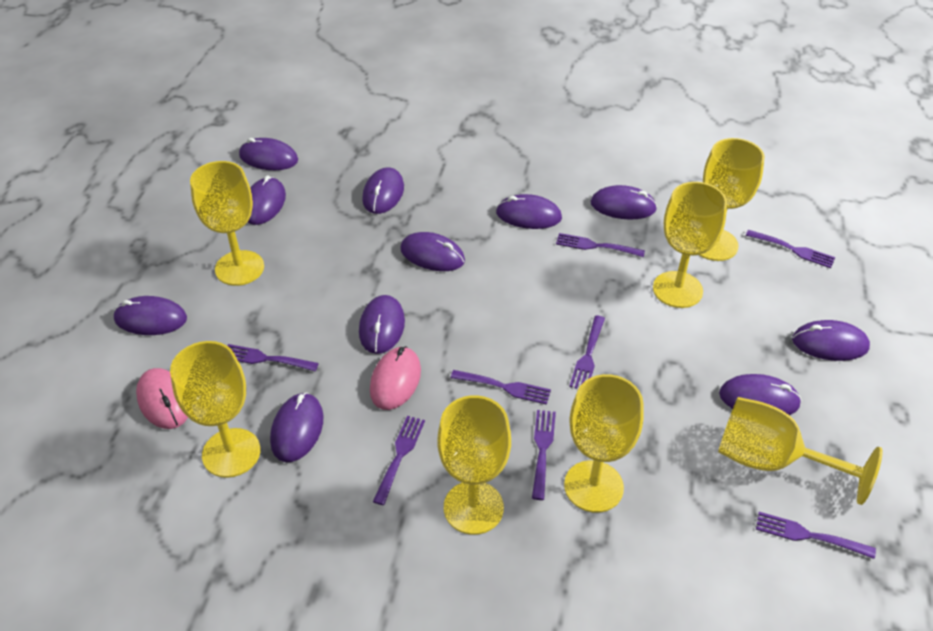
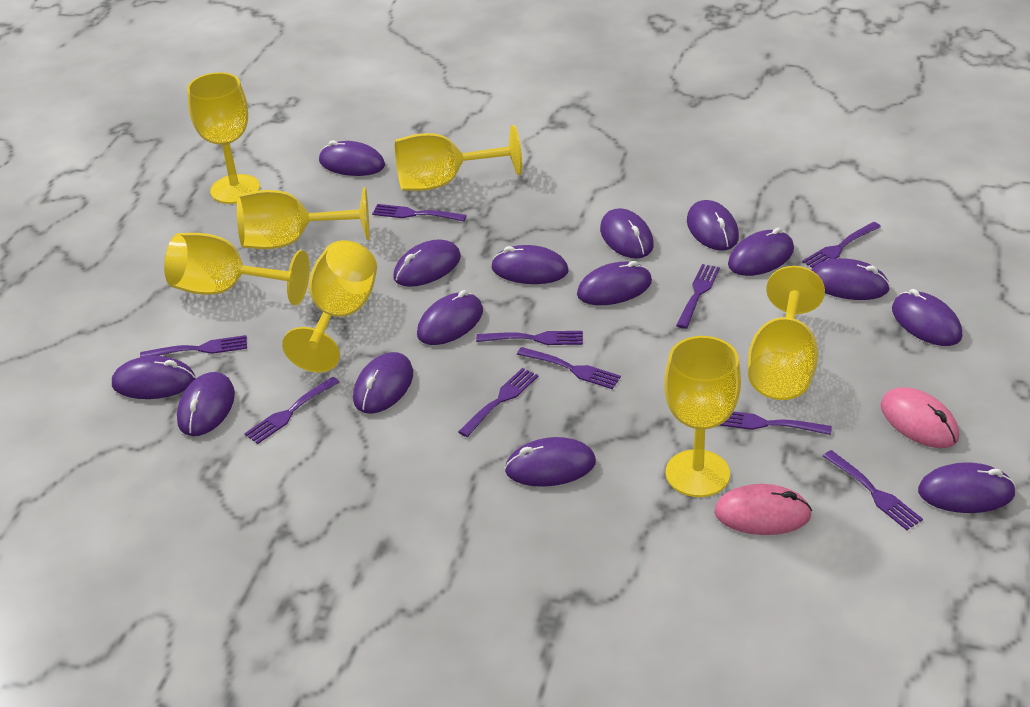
purple fork: 8 -> 10
purple mouse: 11 -> 15

